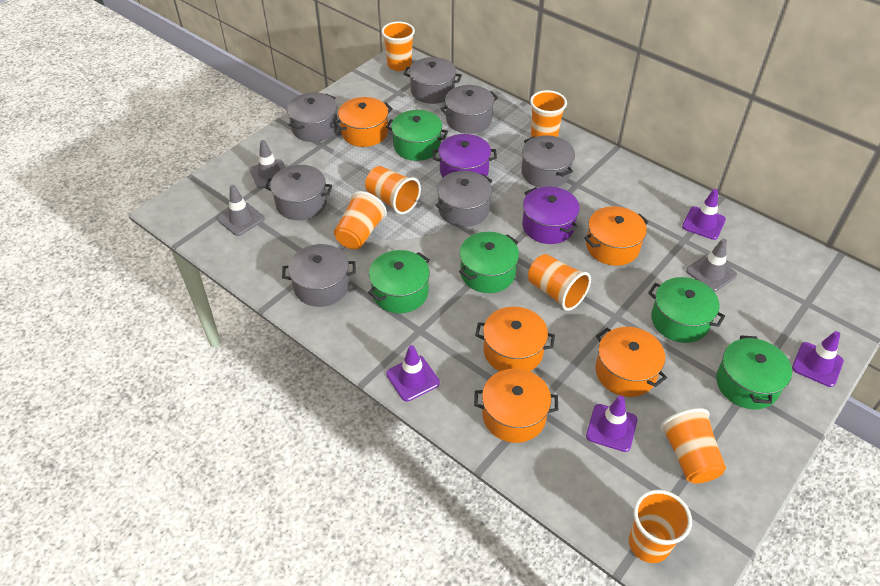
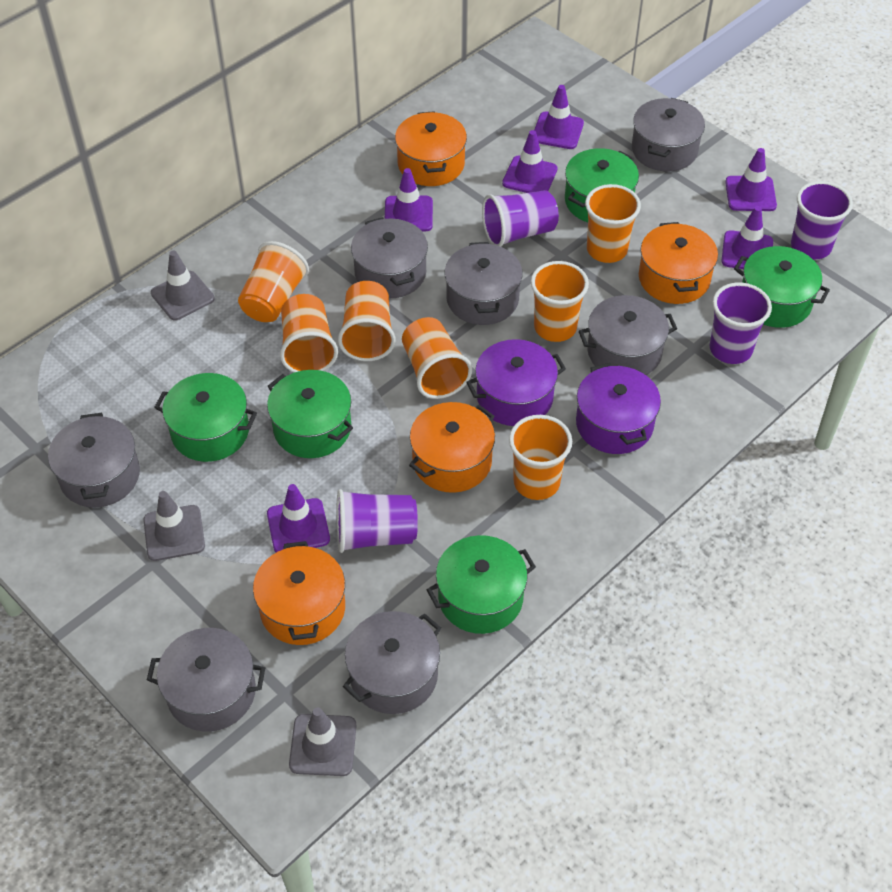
orange pot: 5 -> 4
purple cup: 0 -> 4
purple traffic cone: 4 -> 6

